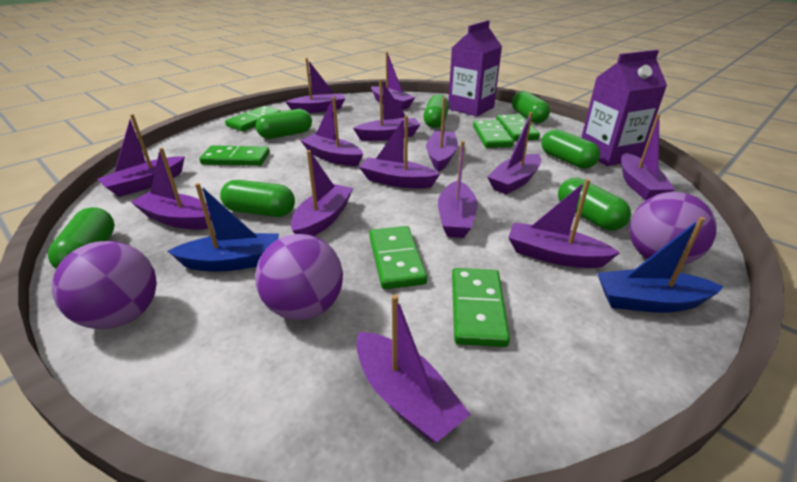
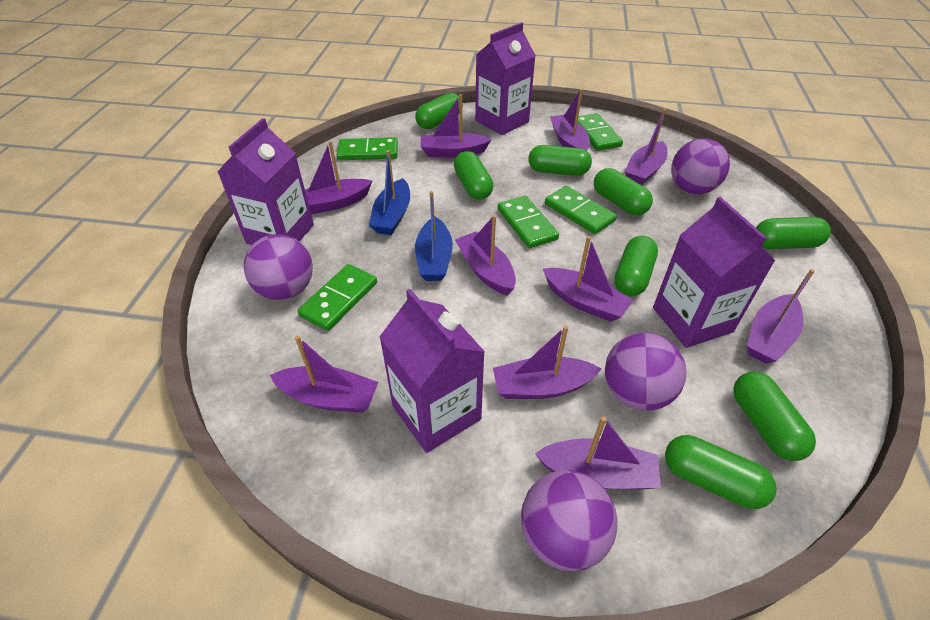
green capsule: 7 -> 8
green domino: 6 -> 5
purple ball: 3 -> 4
purple boat: 14 -> 10
purple carton: 2 -> 4

